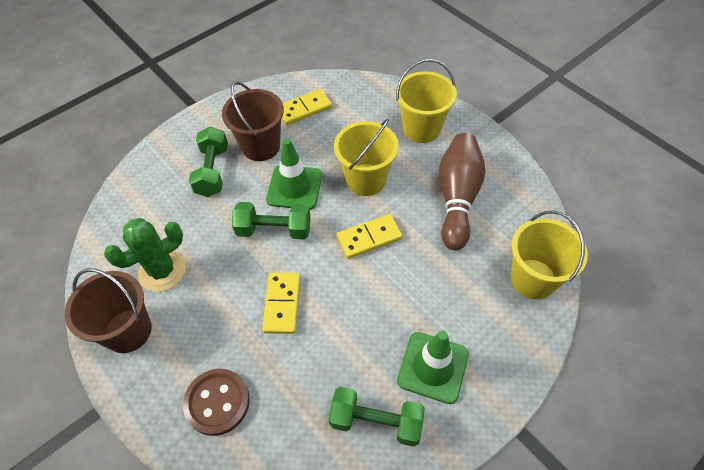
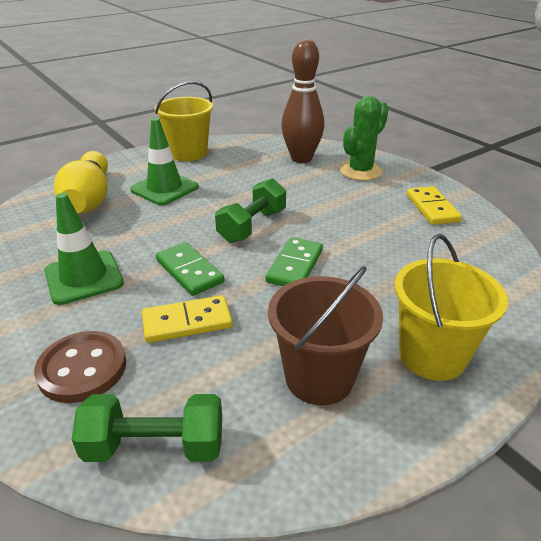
brown bucket: 2 -> 1
green domino: 0 -> 2
green dumbbell: 3 -> 2
yellow bowling pin: 0 -> 1
yellow bucket: 3 -> 2
yellow domino: 3 -> 2

